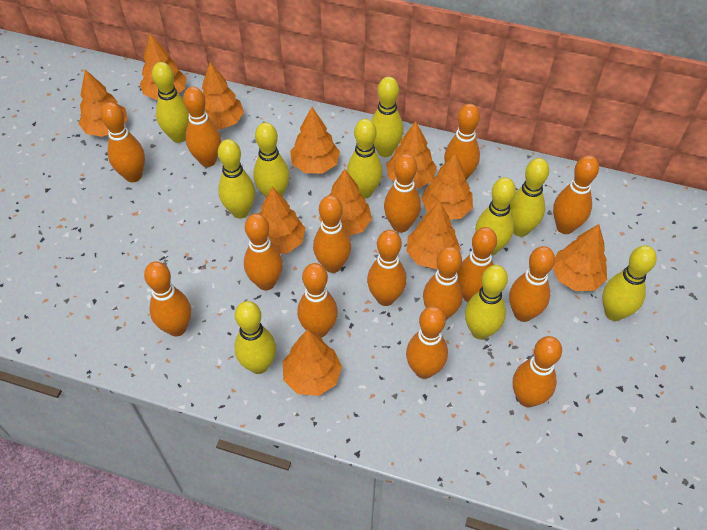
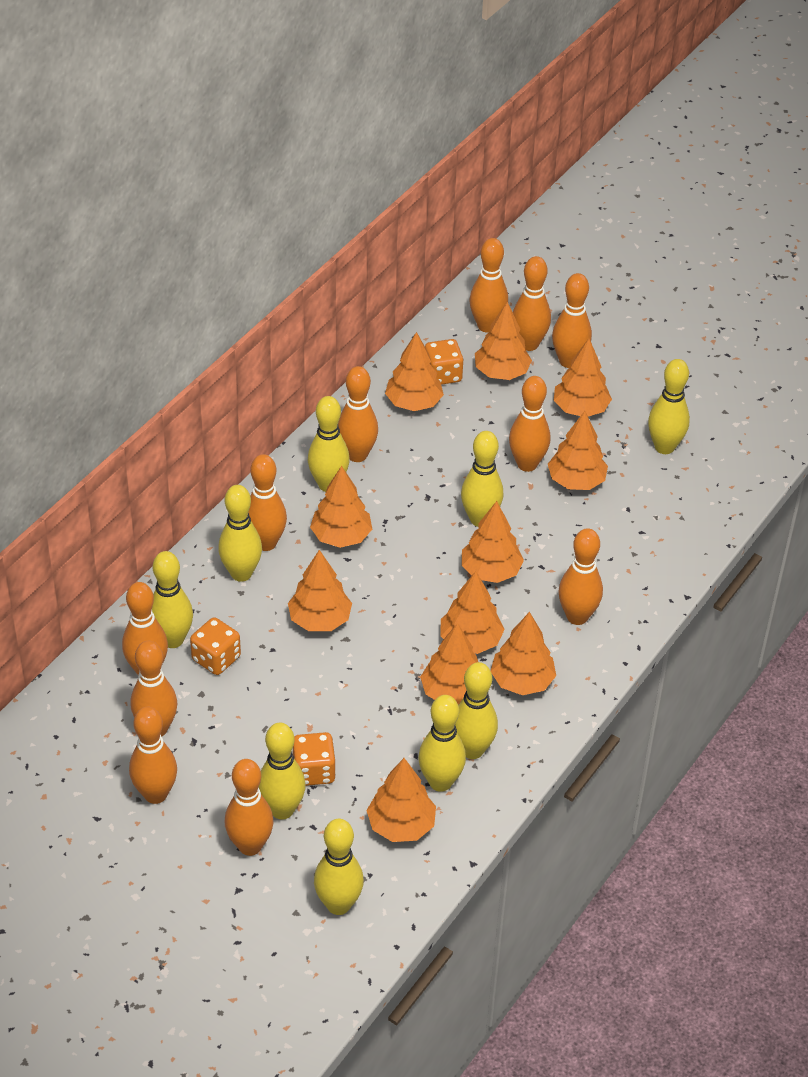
orange bowling pin: 15 -> 11
orange dice: 0 -> 3
yellow bowling pin: 10 -> 9

